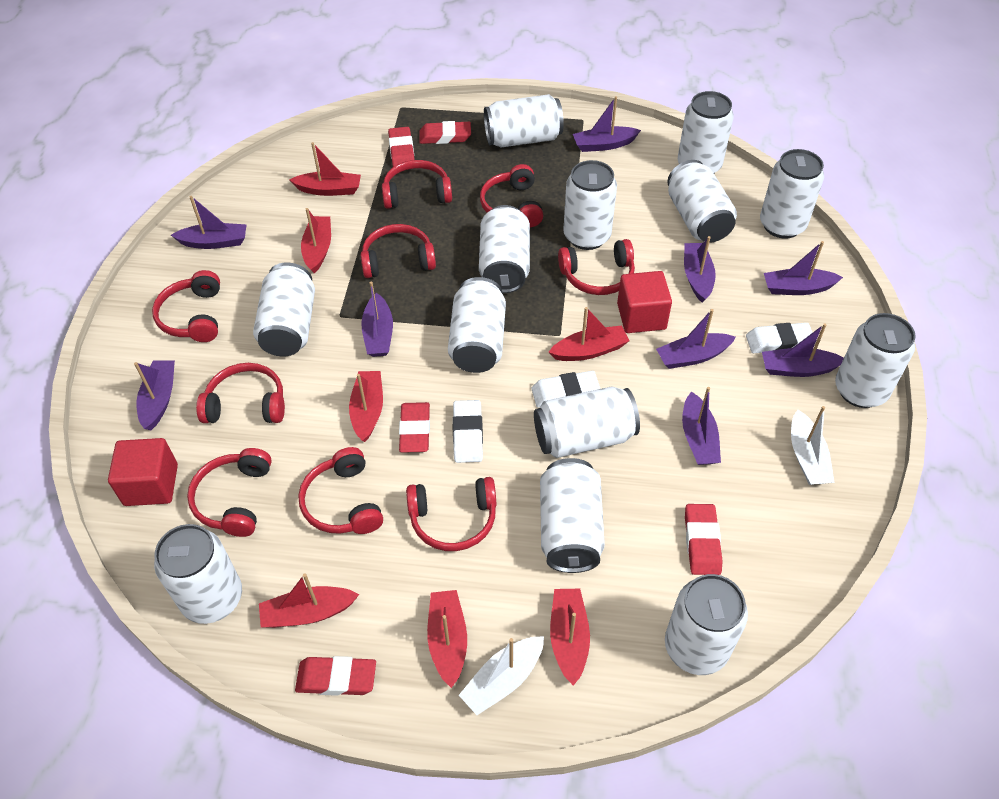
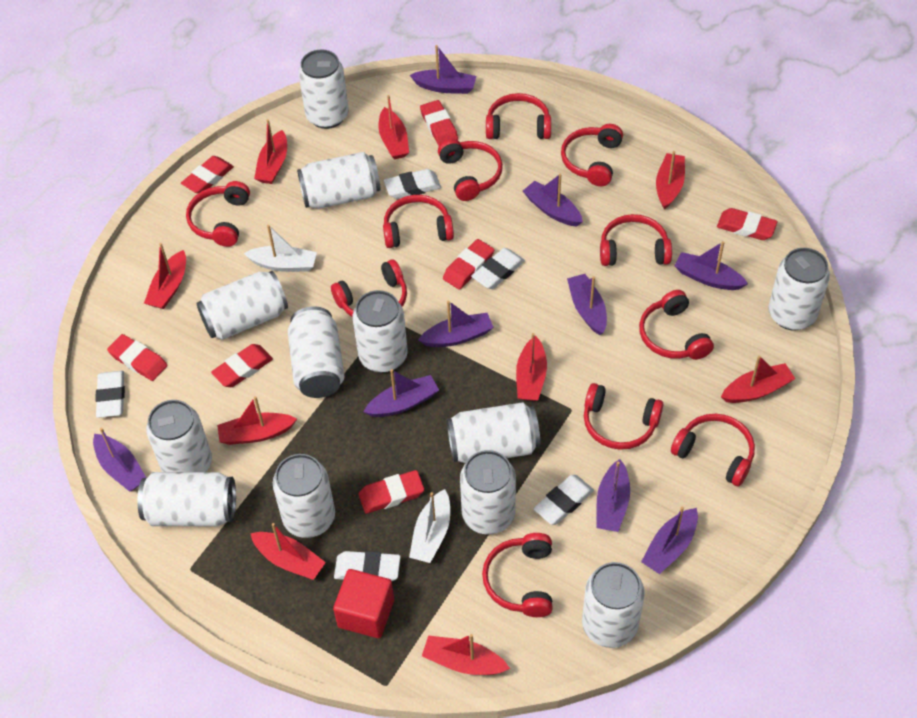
red boat: 7 -> 9
red cube: 2 -> 1
red eraser: 5 -> 7
red headphones: 9 -> 11
white can: 13 -> 12
white eraser: 3 -> 5

